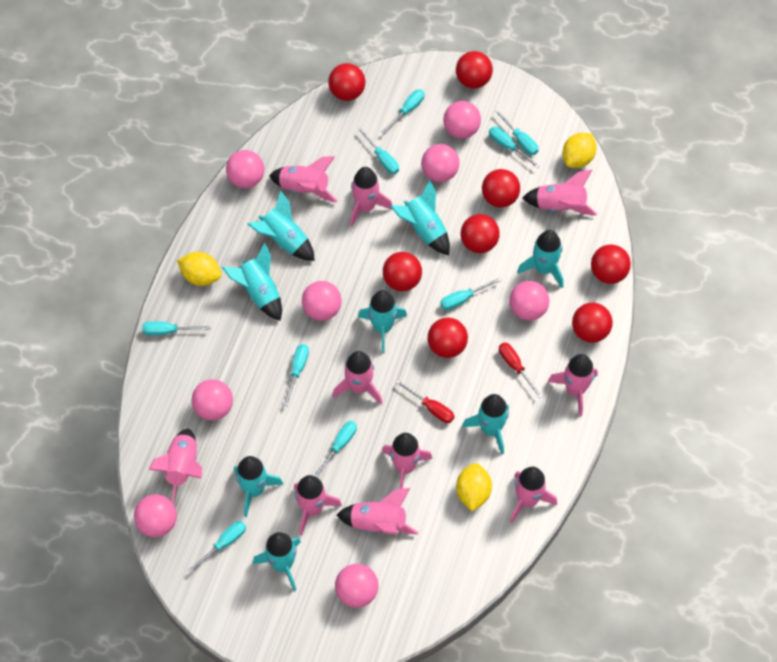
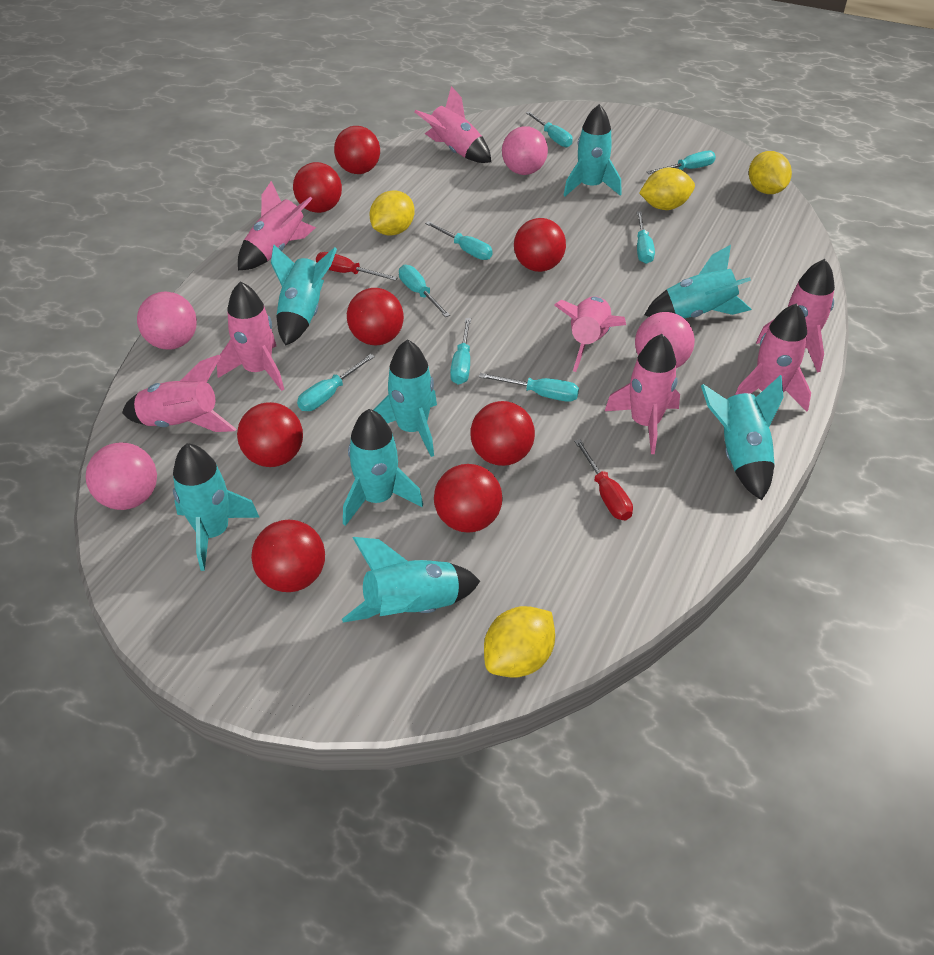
pink ball: 8 -> 4
pink rocket: 10 -> 8
turquoise screwdriver: 9 -> 8
yellow lemon: 3 -> 4

